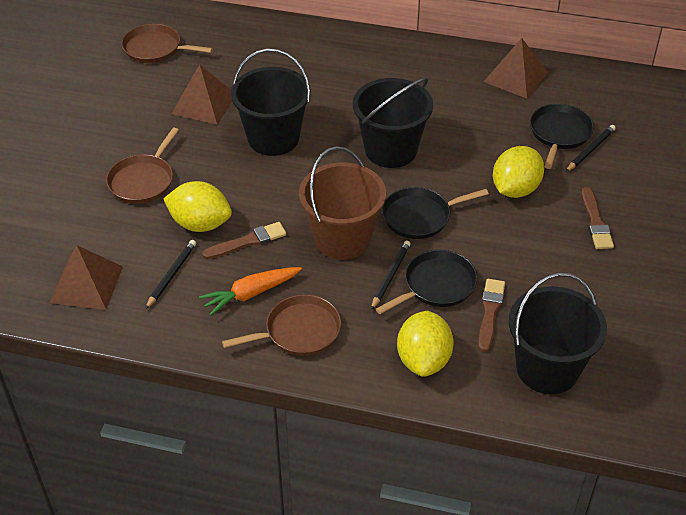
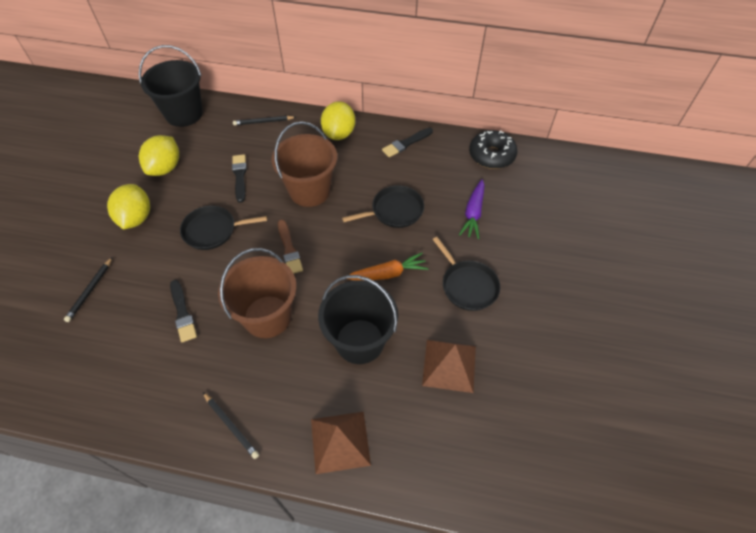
black brush: 0 -> 3
black bucket: 3 -> 2
black donut: 0 -> 1
brown brush: 3 -> 1
brown bucket: 1 -> 2
brown pan: 3 -> 0
brown pyramid: 3 -> 2
purple carrot: 0 -> 1

